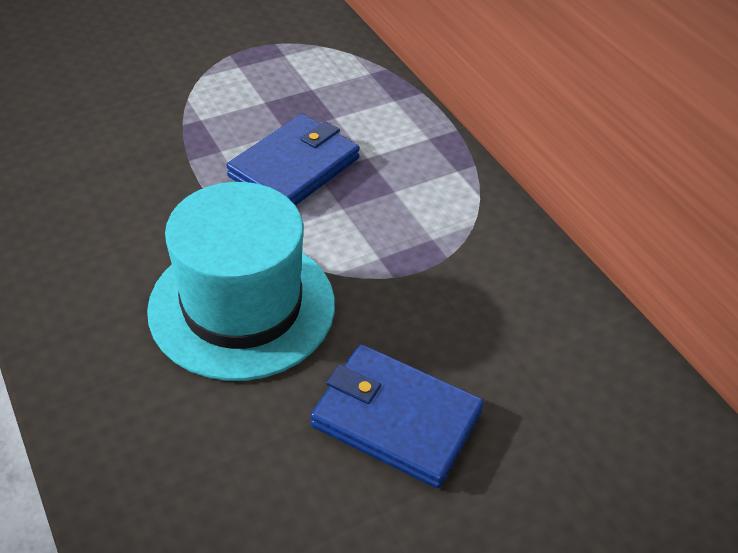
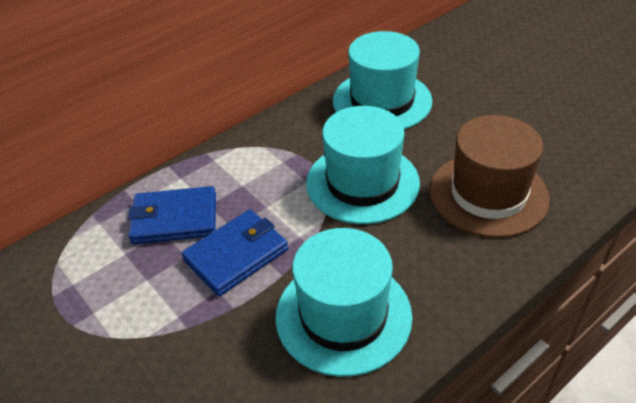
brown hat: 0 -> 1
turquoise hat: 1 -> 3

